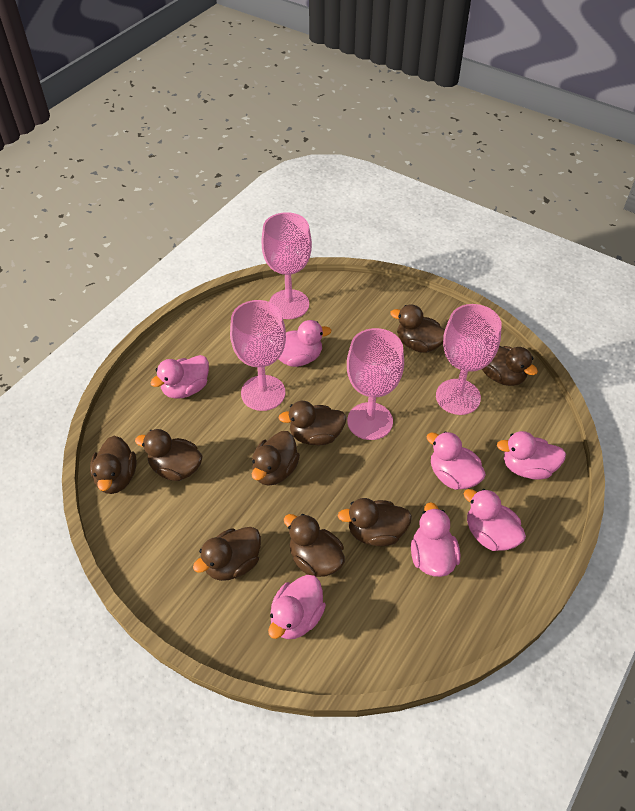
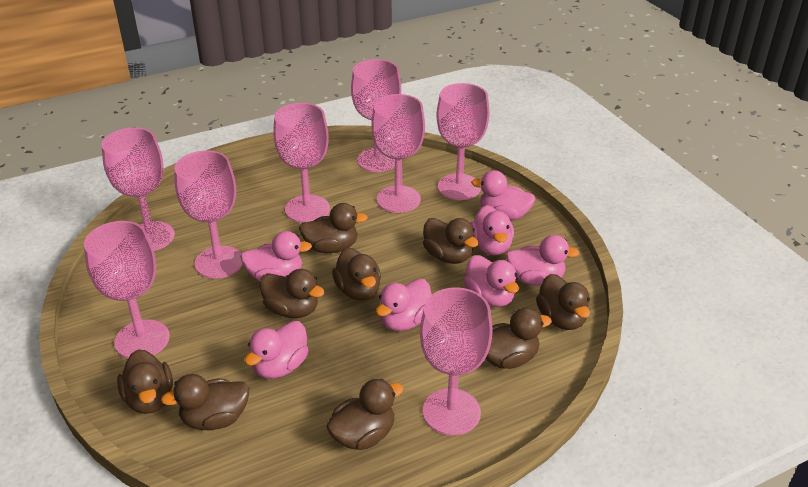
pink goblet: 4 -> 8

